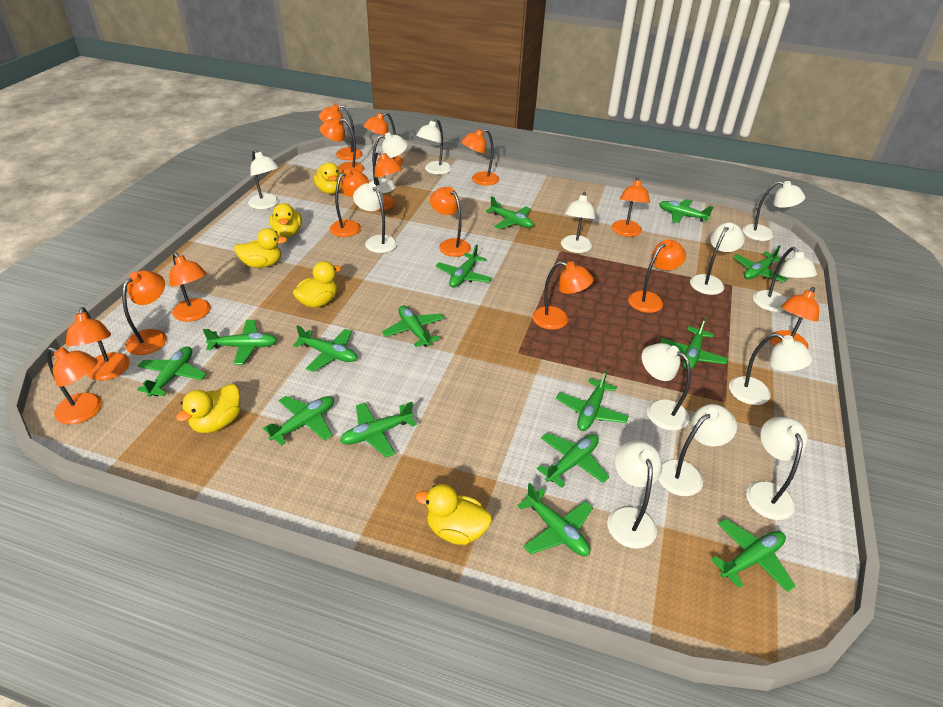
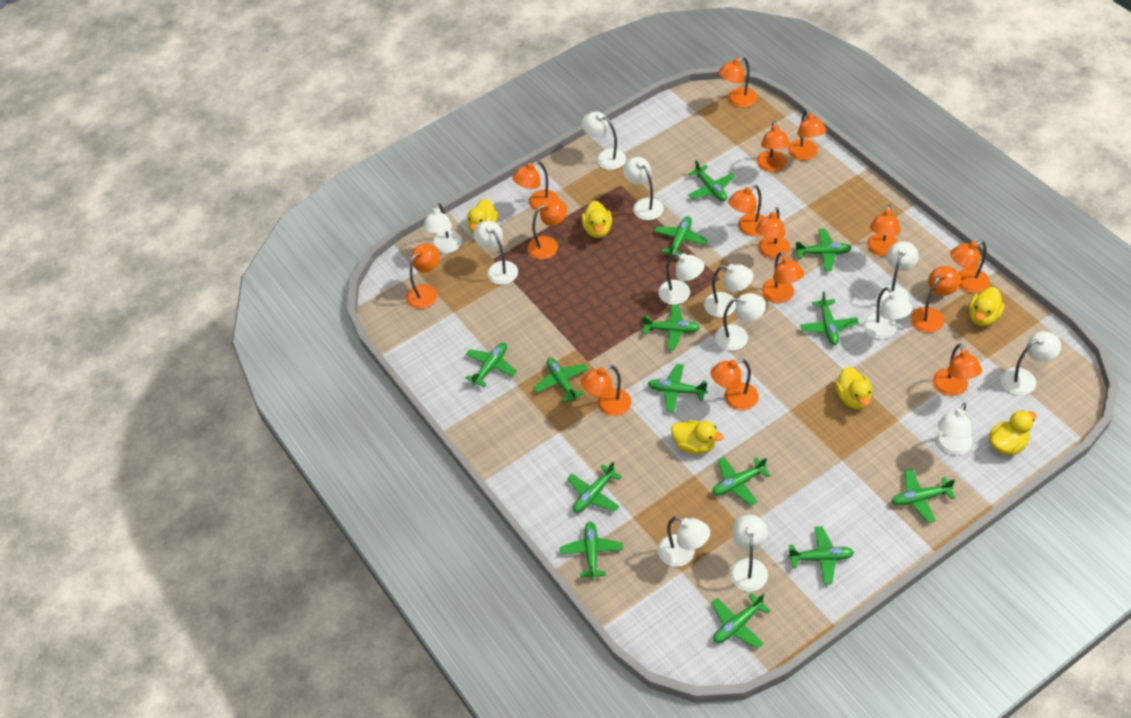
green plane: 15 -> 14

